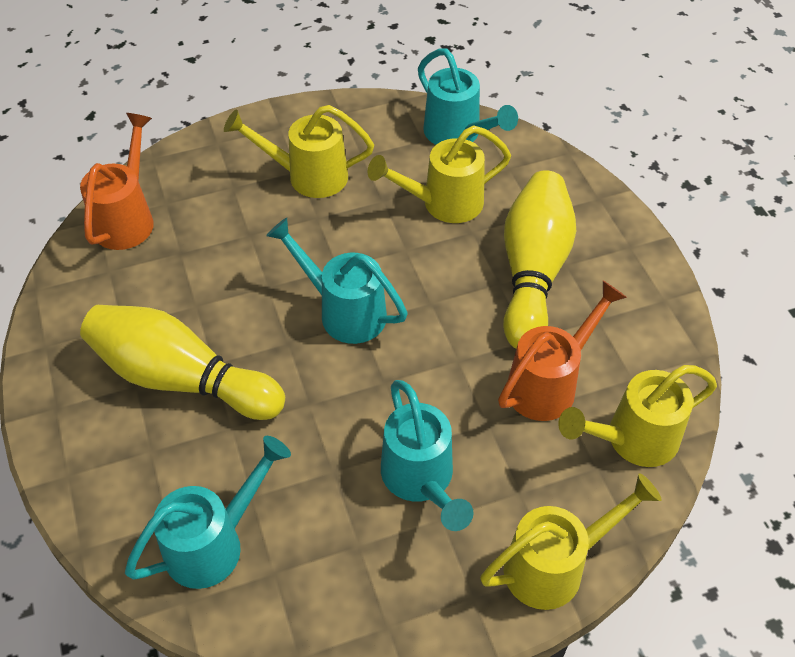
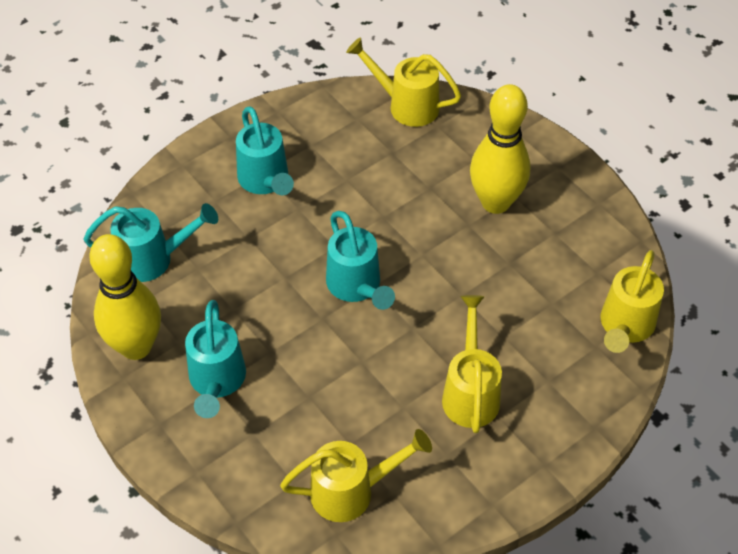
orange watering can: 2 -> 0

